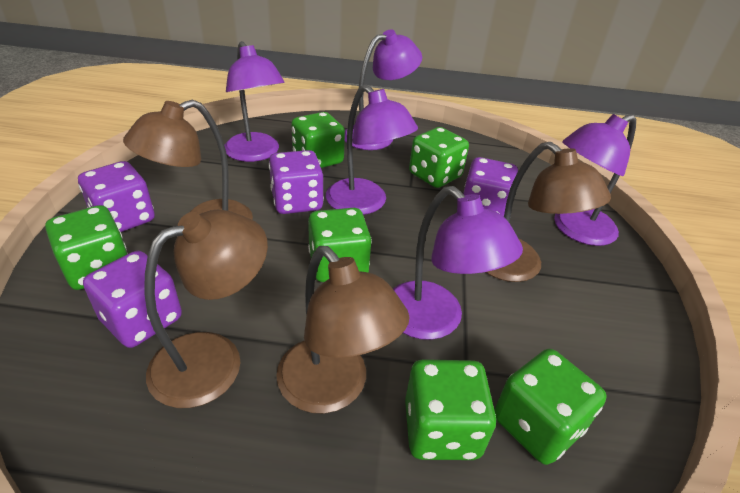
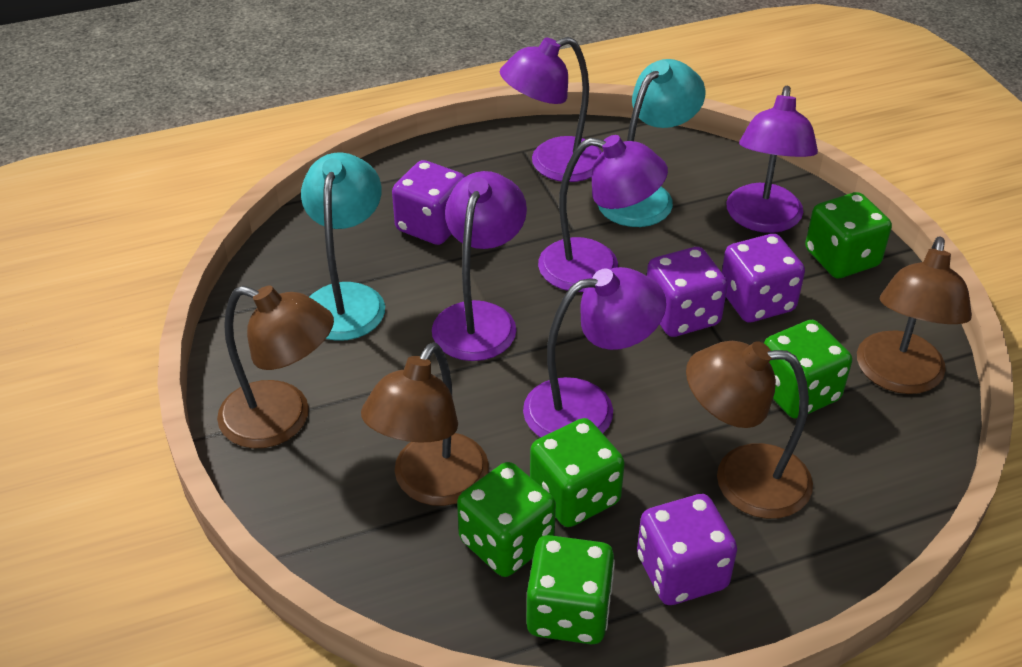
green dice: 6 -> 5
turquoise lamp: 0 -> 2

